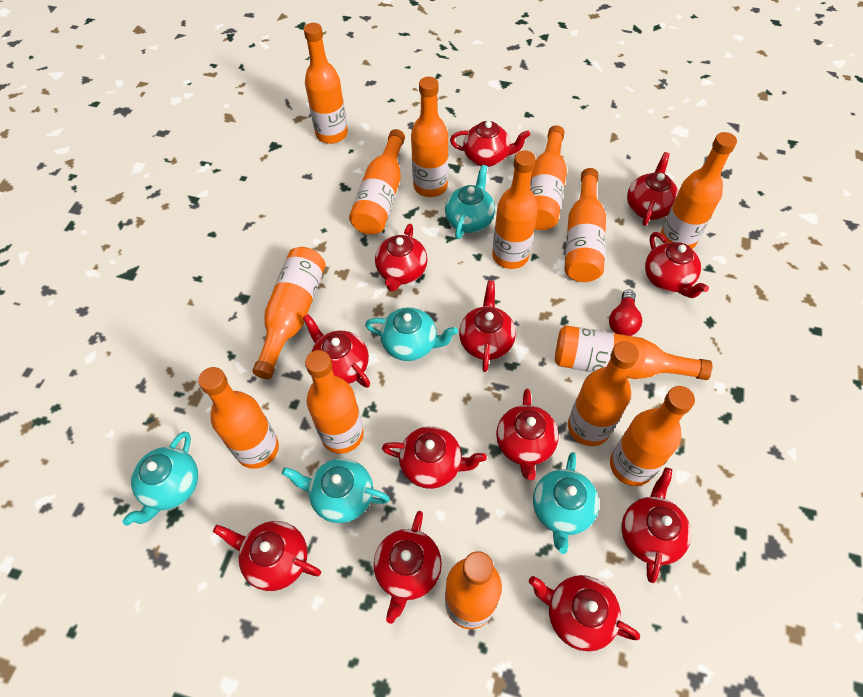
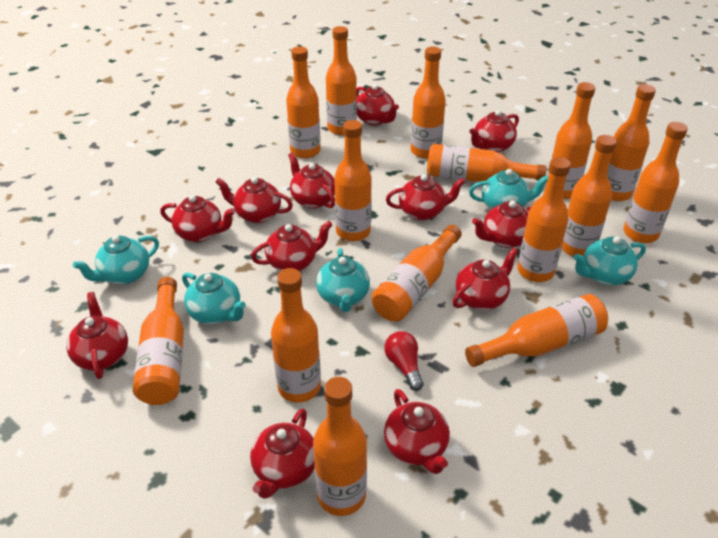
orange bottle: 14 -> 15

